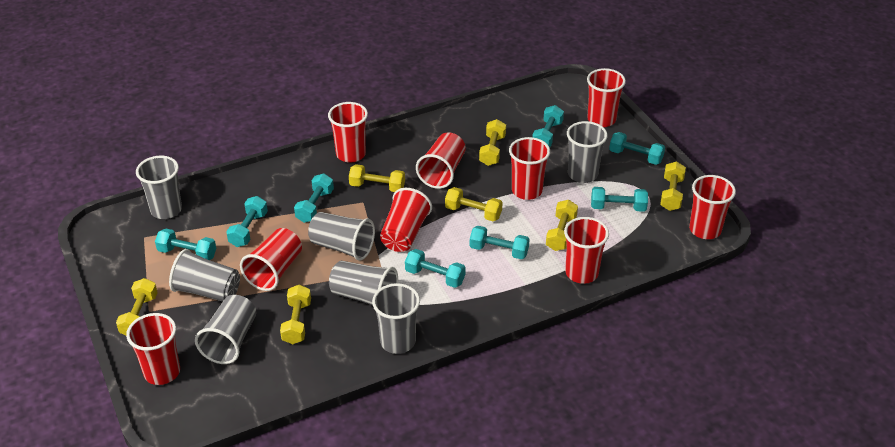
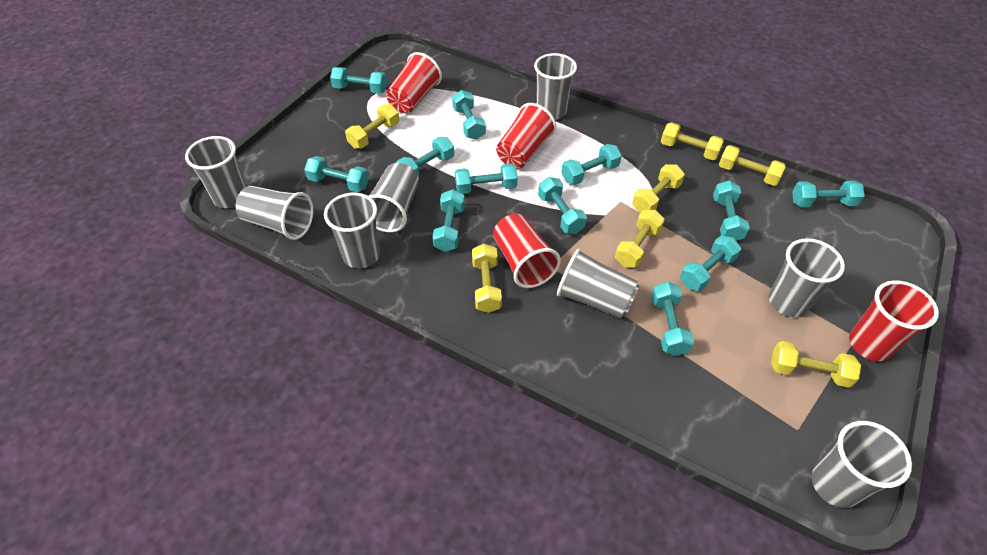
grey cup: 7 -> 8
red cup: 9 -> 4
turquoise dumbbell: 8 -> 12

